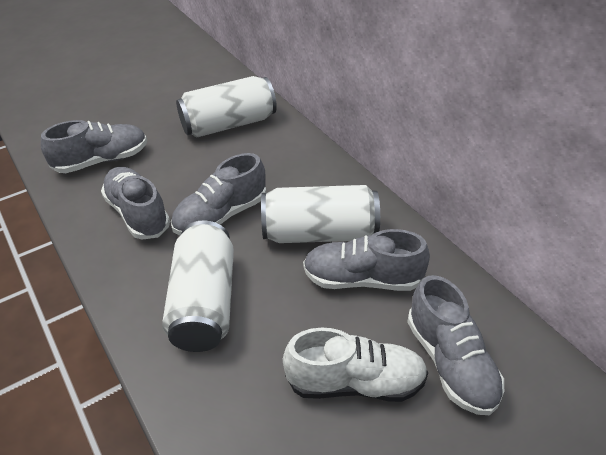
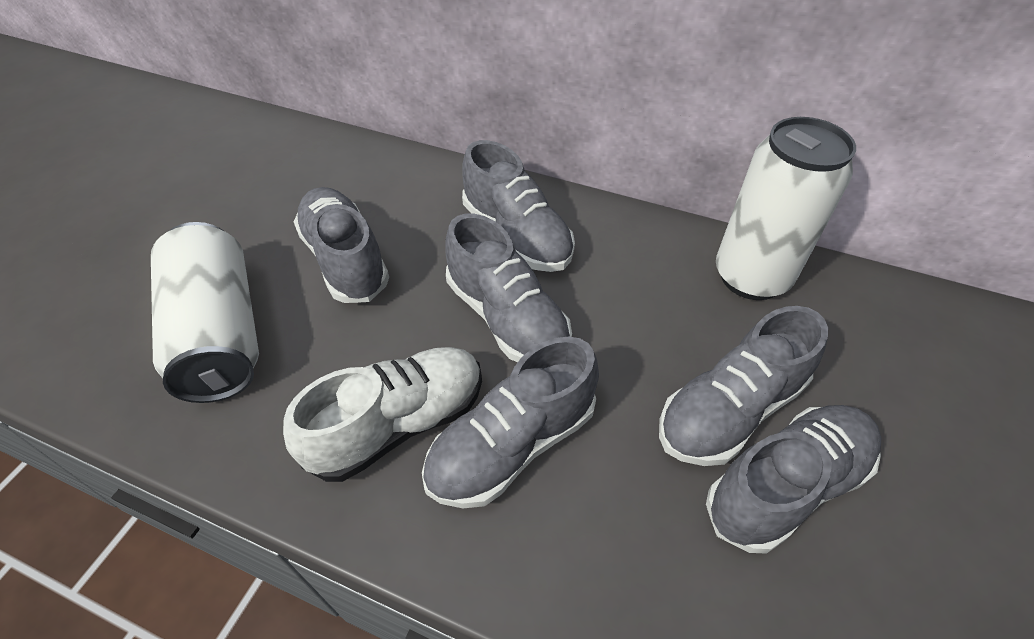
grey shoe: 5 -> 6
white can: 3 -> 2

